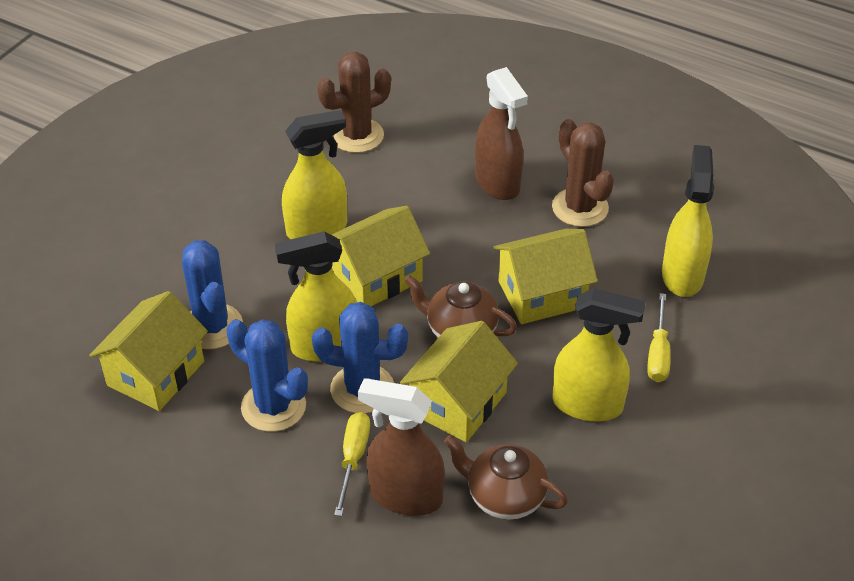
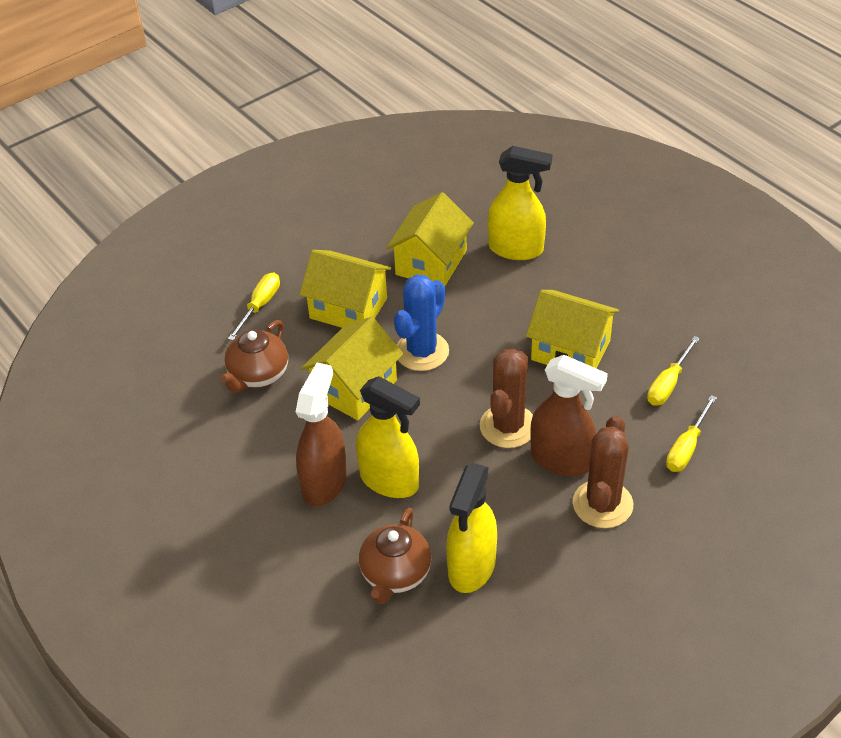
blue cactus: 3 -> 1
yellow screwdriver: 2 -> 3
yellow spray bottle: 4 -> 3

